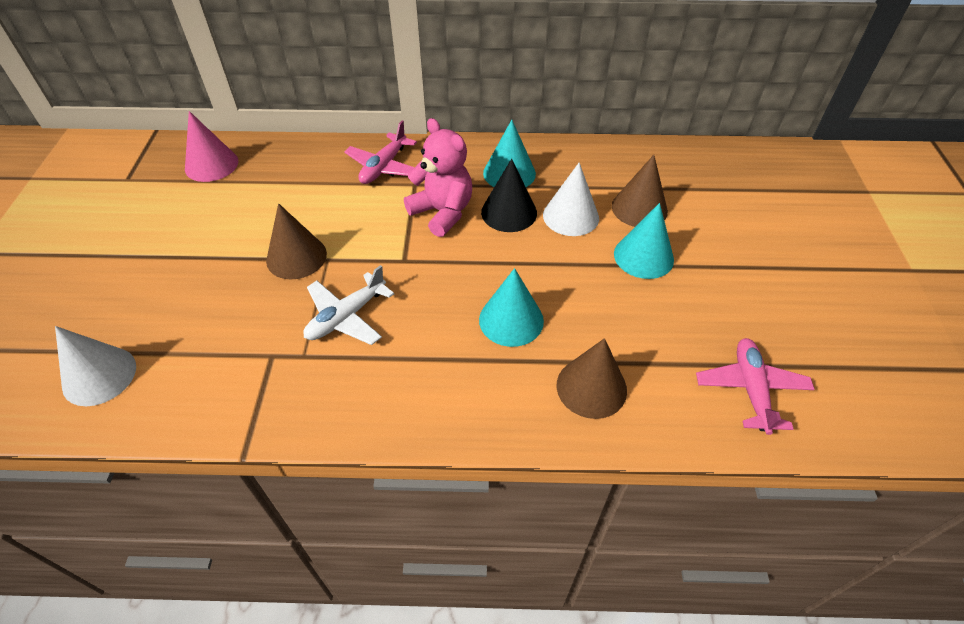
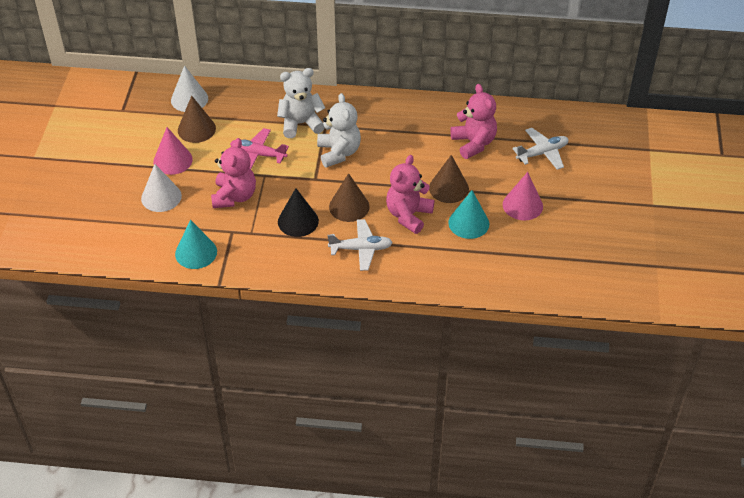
pink cone: 1 -> 2
pink plane: 2 -> 1
pink teddy bear: 1 -> 3
turquoise cone: 3 -> 2
white plane: 1 -> 2
white teddy bear: 0 -> 2

